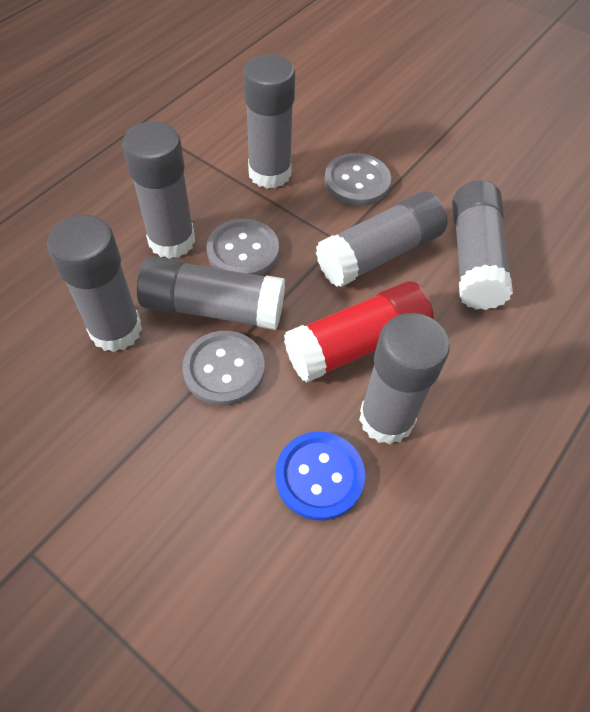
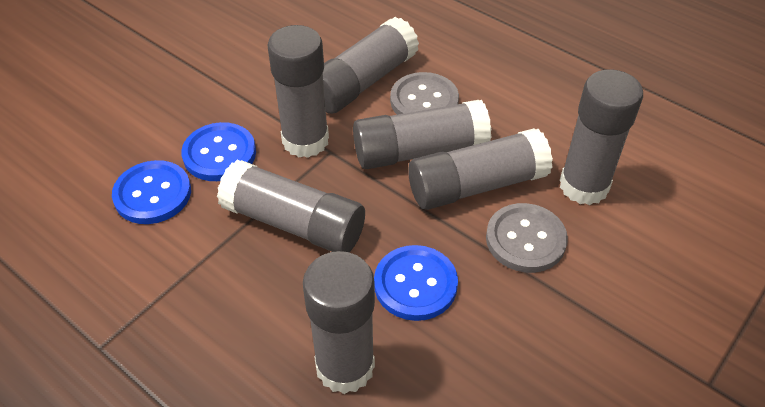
blue button: 1 -> 3
grey button: 3 -> 2
red glue stick: 1 -> 0

